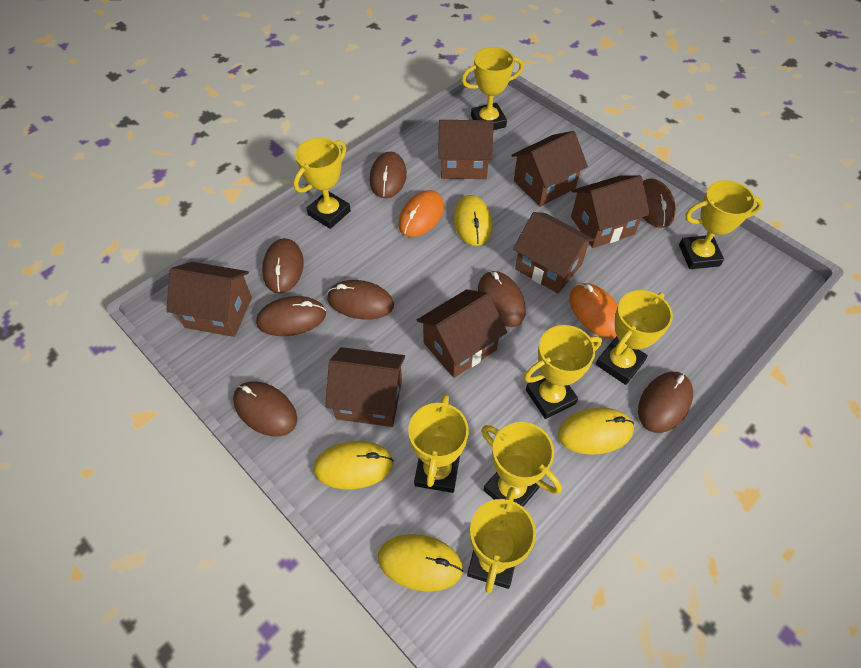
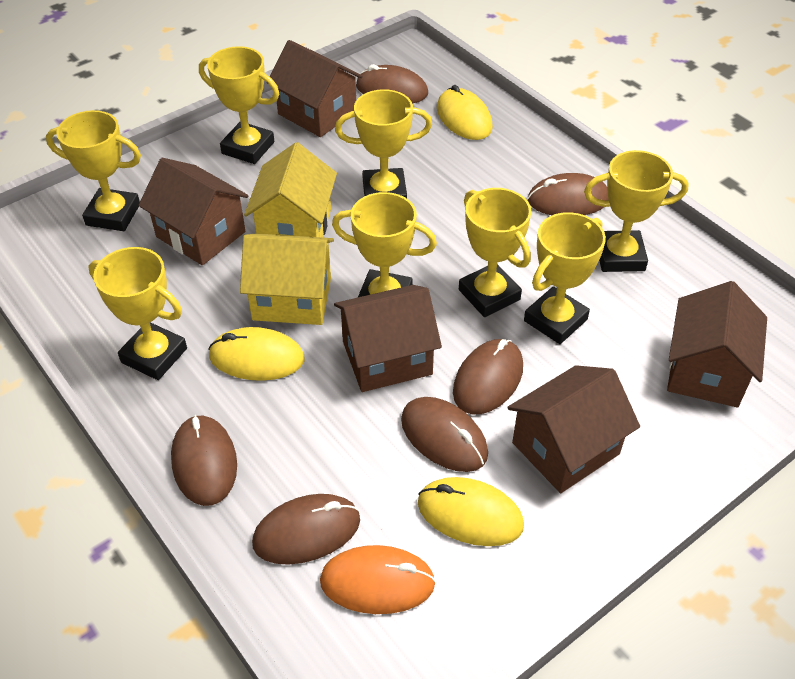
brown house: 7 -> 5
brown mouse: 8 -> 6
orange mouse: 2 -> 1
yellow house: 0 -> 2
yellow mouse: 4 -> 3

